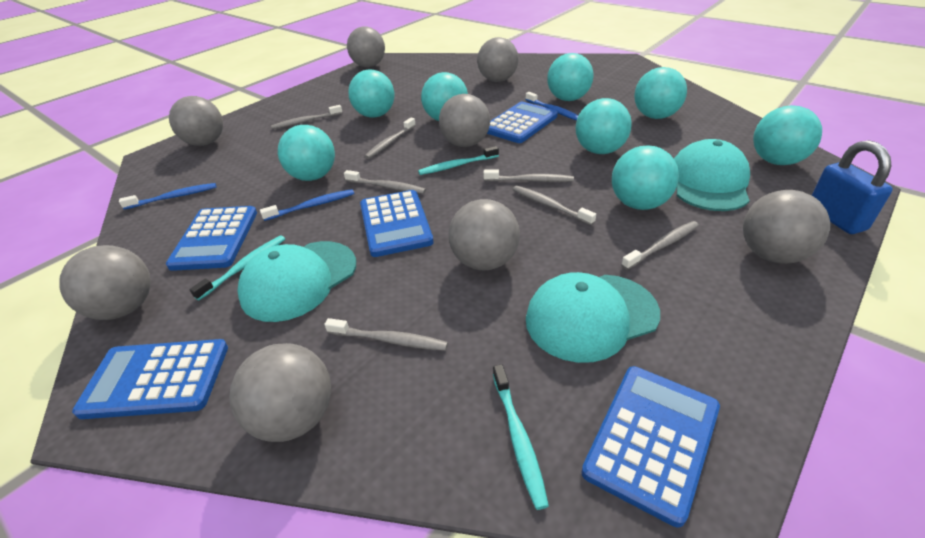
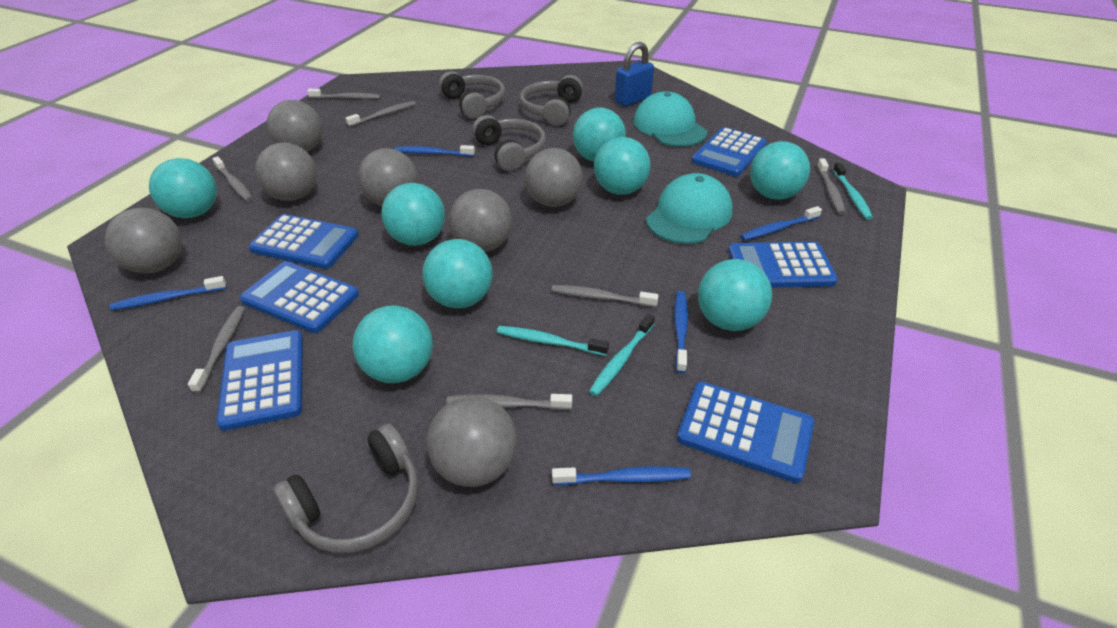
blue calculator: 5 -> 6
blue toothbrush: 3 -> 5
grey ball: 8 -> 7
grey headphones: 0 -> 4
turquoise cap: 3 -> 2

